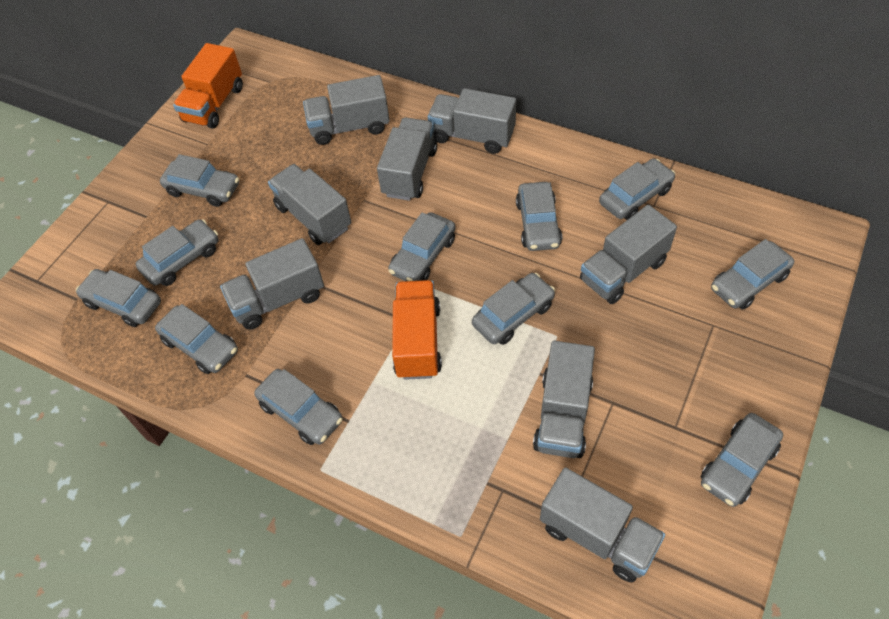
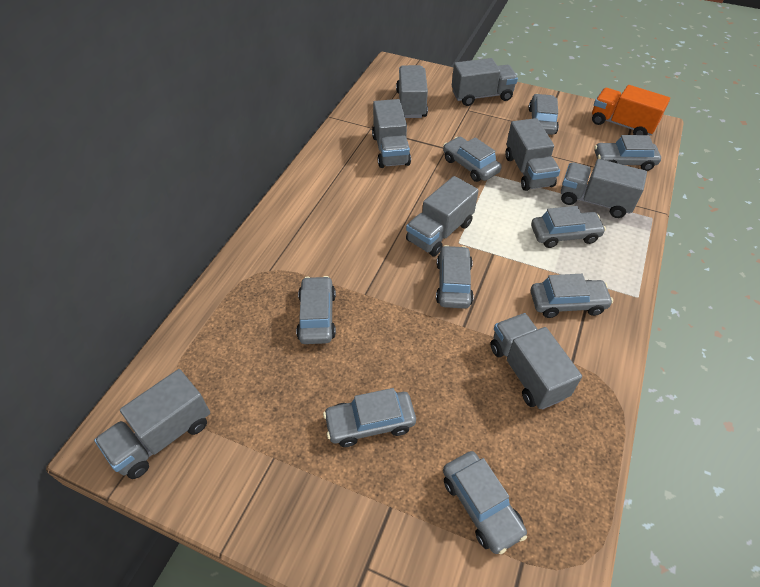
grey car: 11 -> 9
orange truck: 2 -> 1

